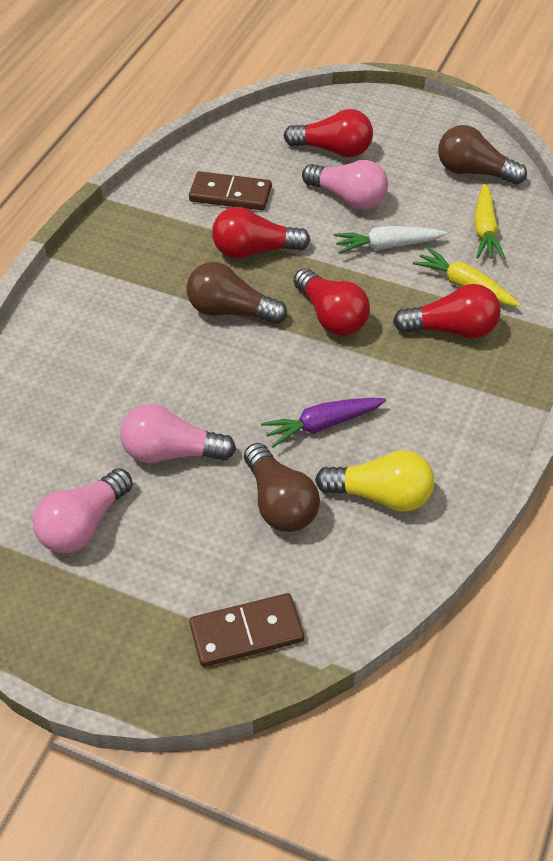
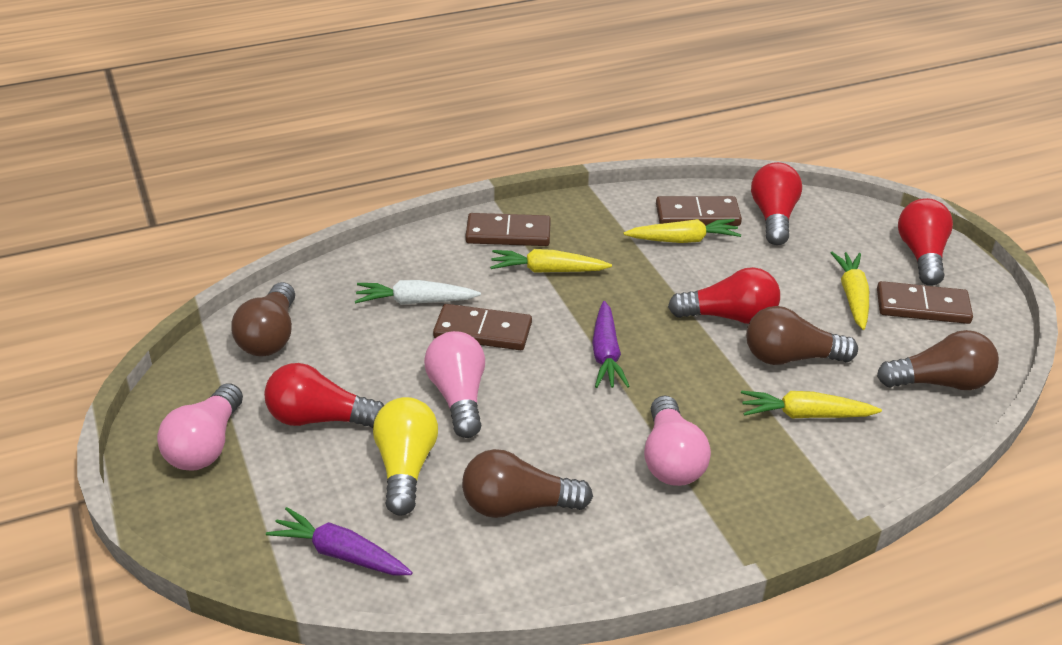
brown domino: 2 -> 4
brown light bulb: 3 -> 4
purple carrot: 1 -> 2
yellow carrot: 2 -> 4

